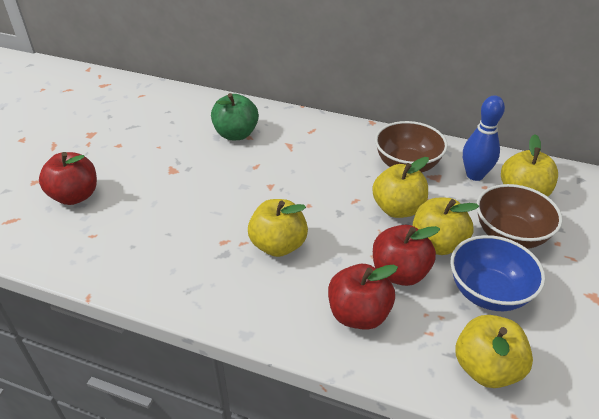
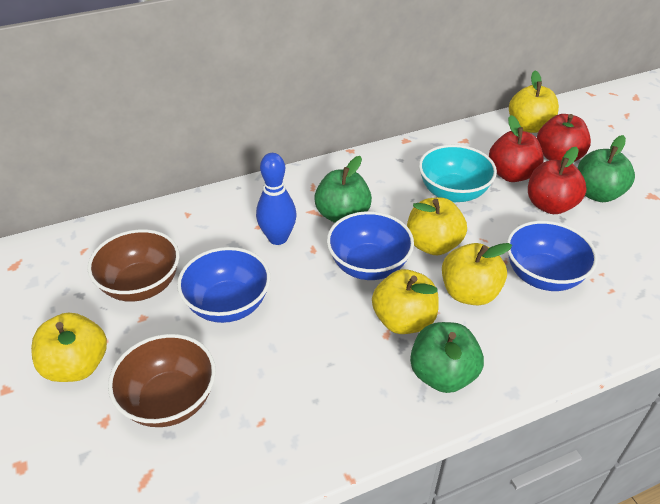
blue bowl: 1 -> 3
green apple: 1 -> 3
turquoise bowl: 0 -> 1

